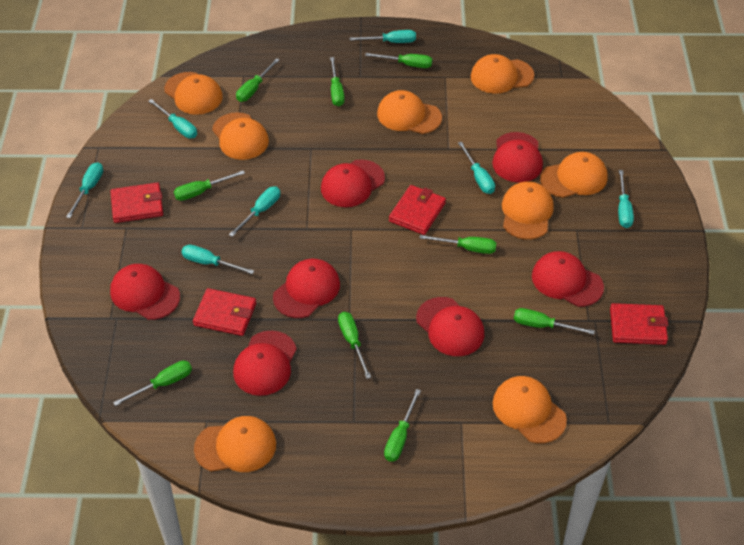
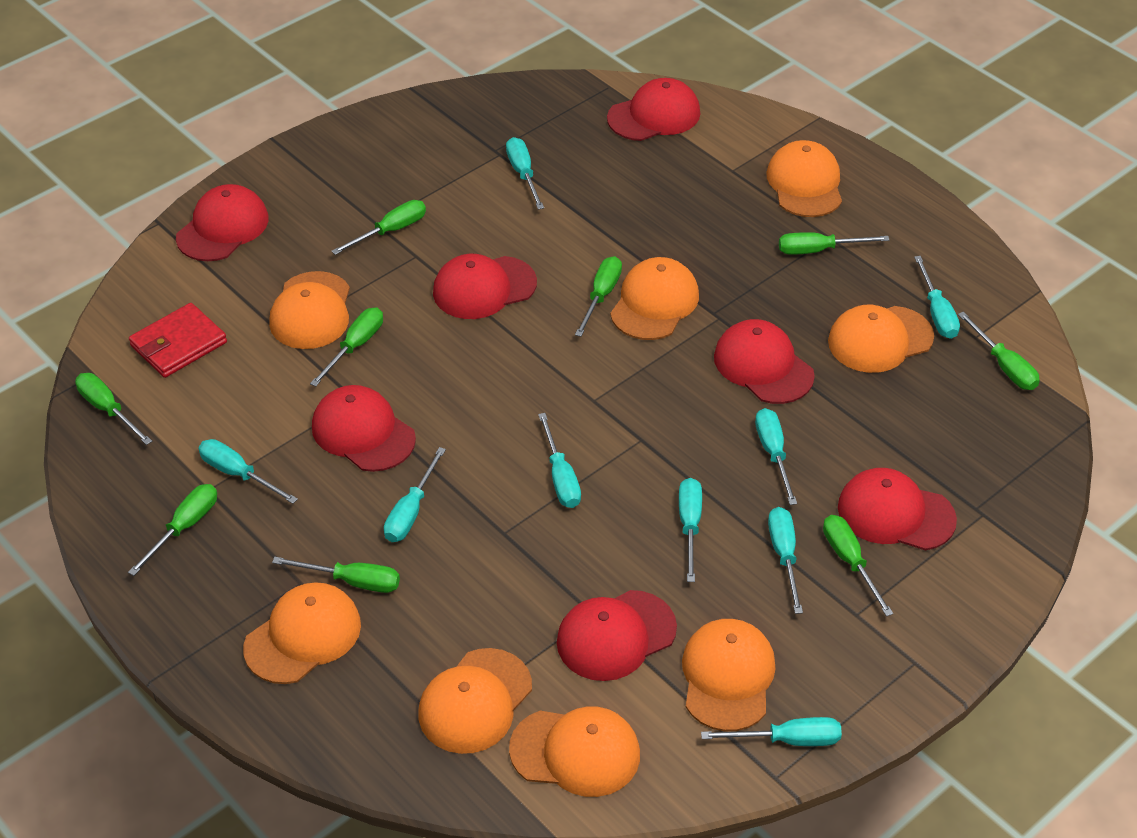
red wallet: 4 -> 1
turquoise screwdriver: 7 -> 9

